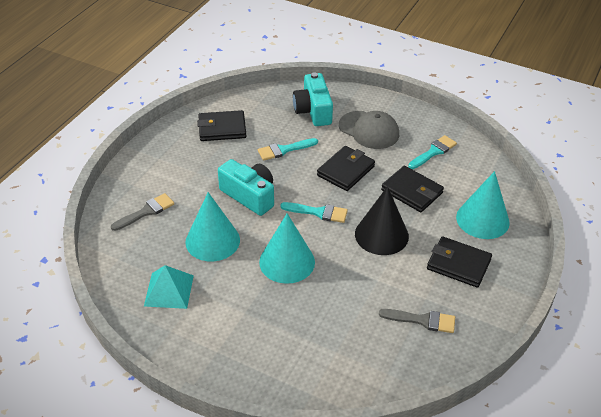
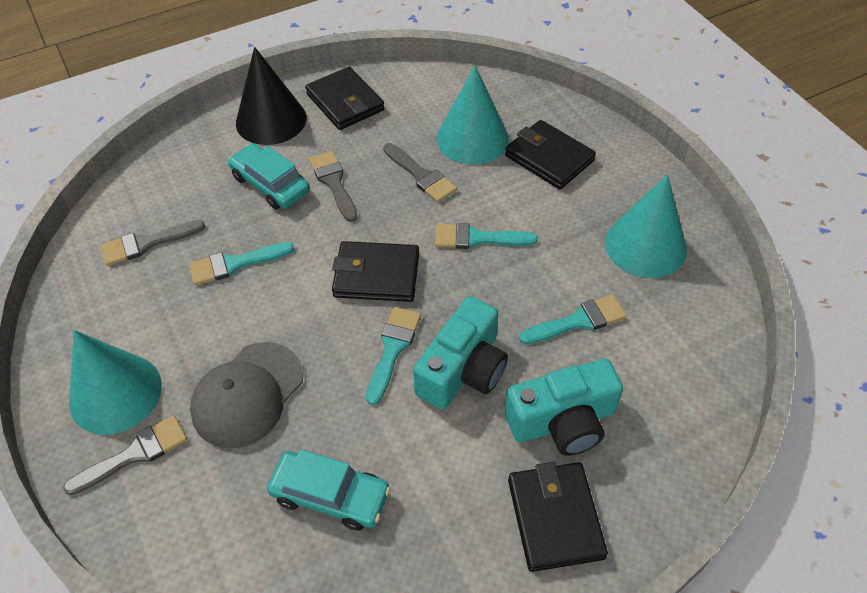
grey brush: 2 -> 4
turquoise brush: 3 -> 4
turquoise car: 0 -> 2
turquoise pyramid: 1 -> 0

